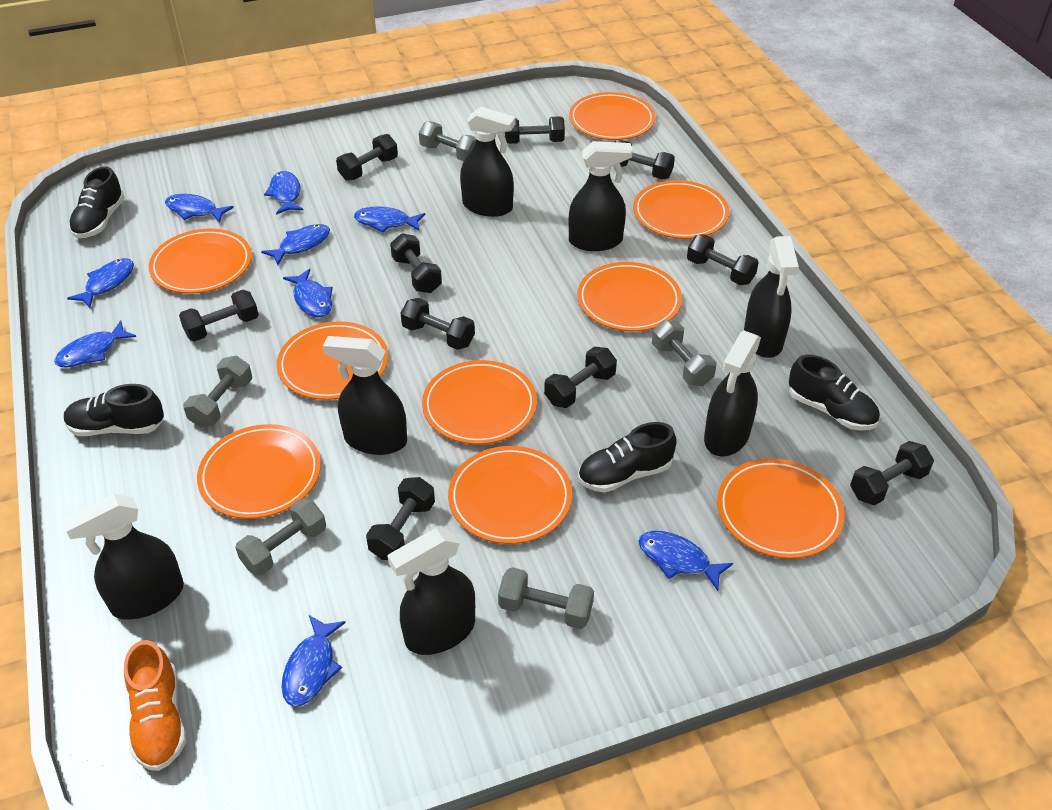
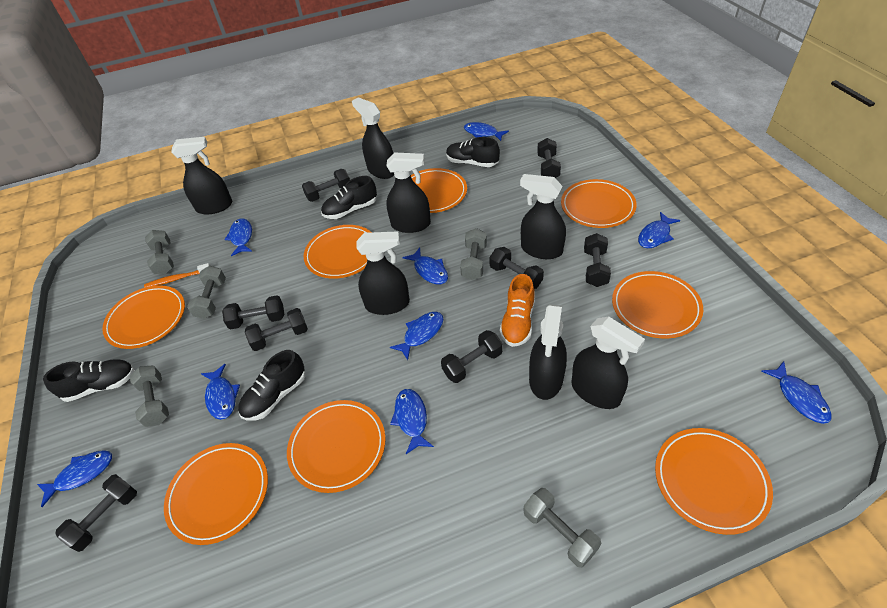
black dumbbell: 10 -> 8
orange plate: 9 -> 8
orange toothbrush: 0 -> 1

